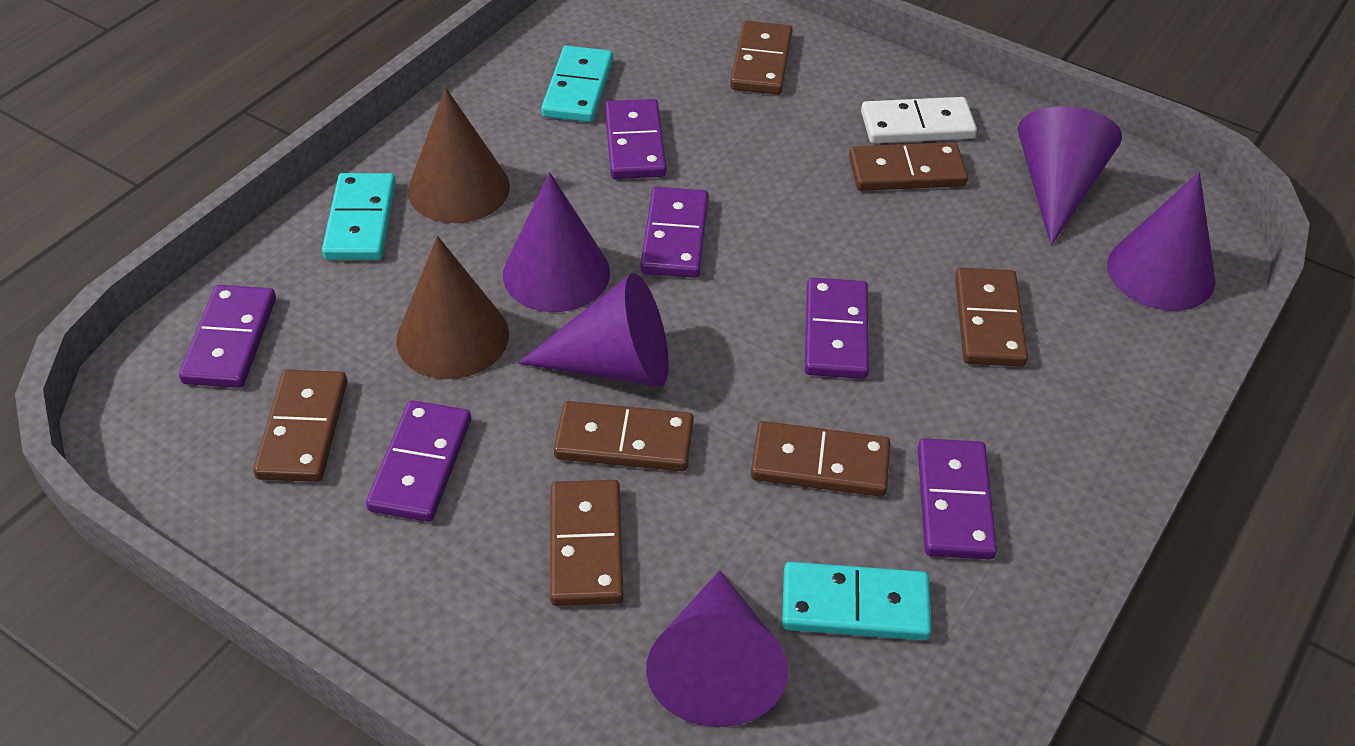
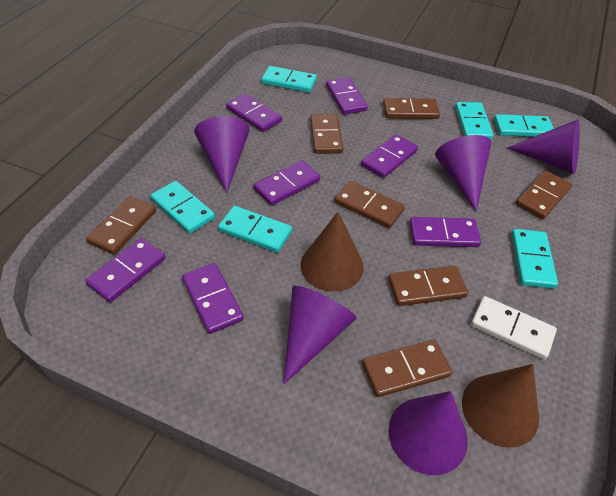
purple domino: 6 -> 7
turquoise domino: 3 -> 6

